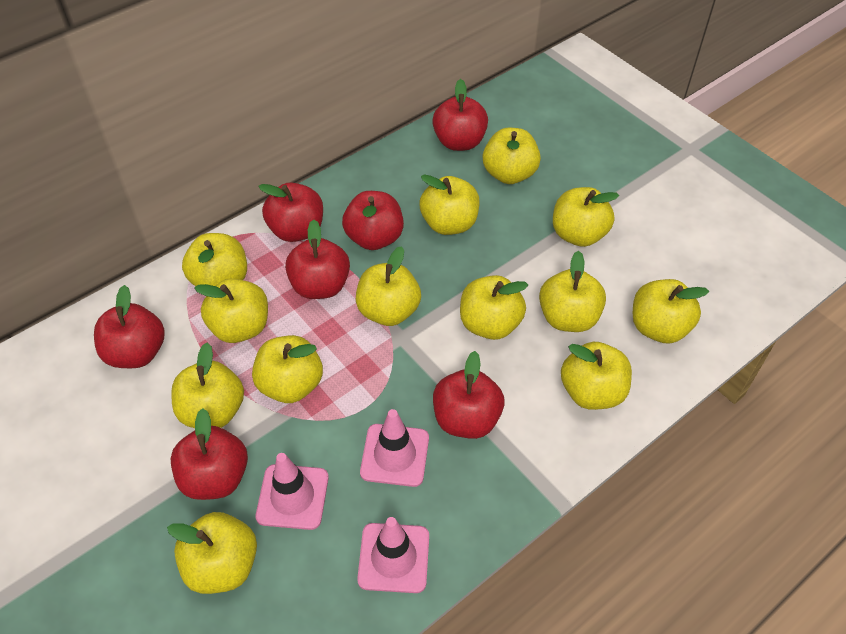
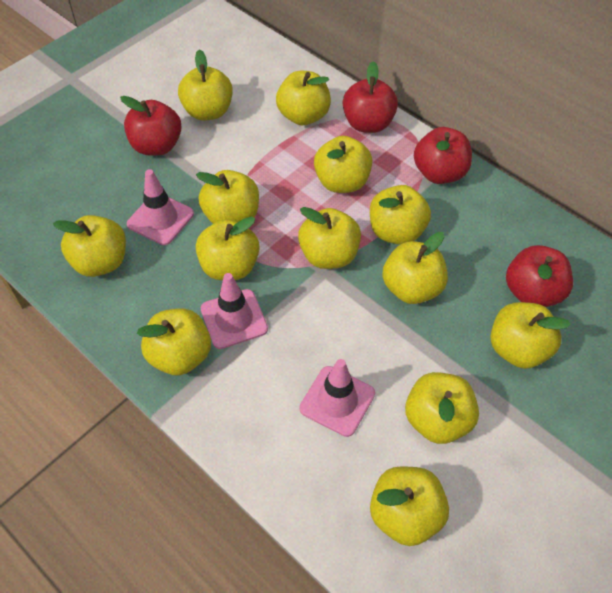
red apple: 7 -> 4

